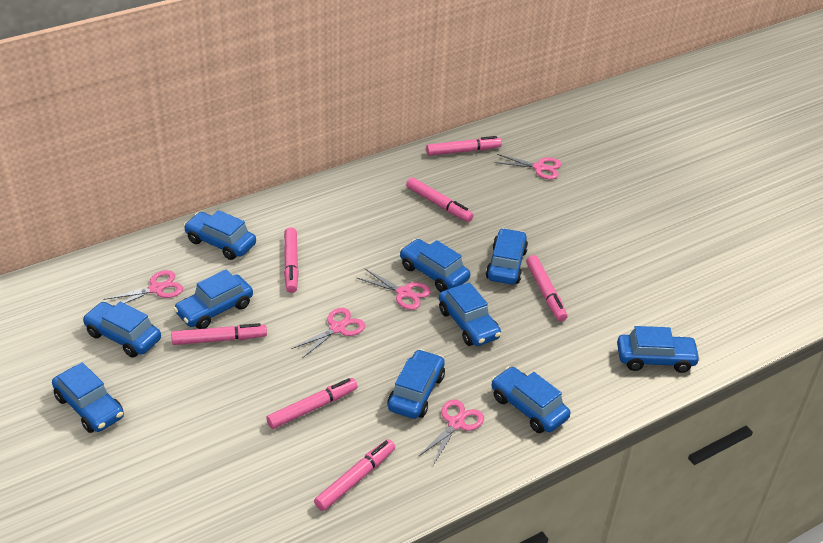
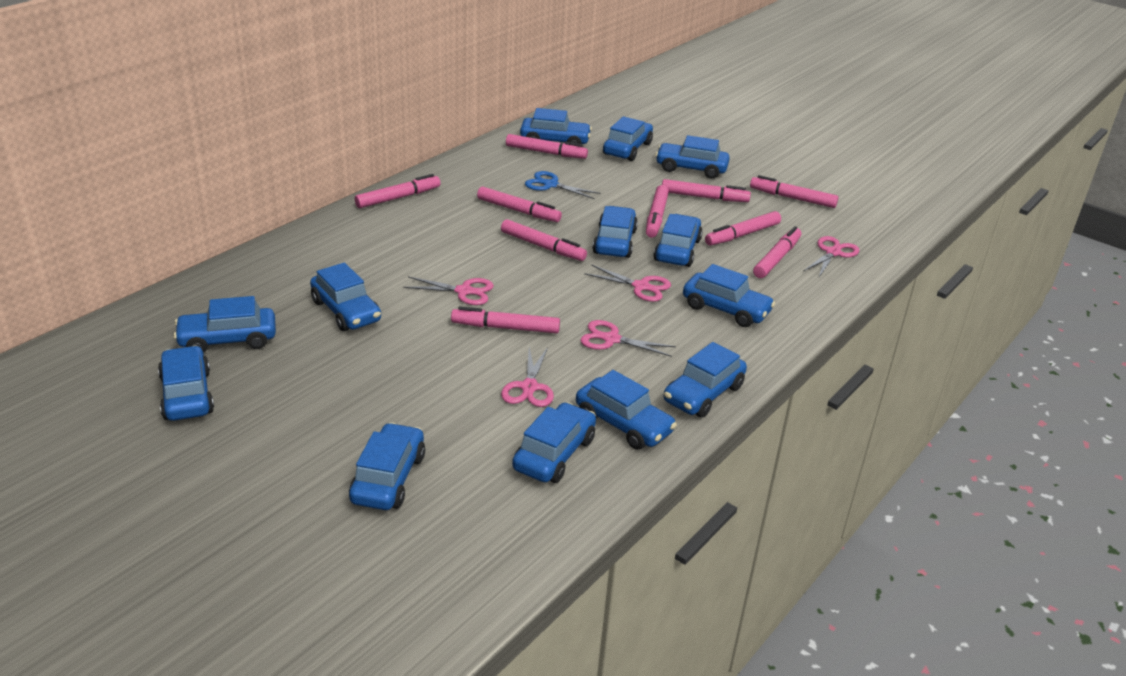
blue car: 10 -> 13
blue scissors: 0 -> 1
pink marker: 7 -> 10

